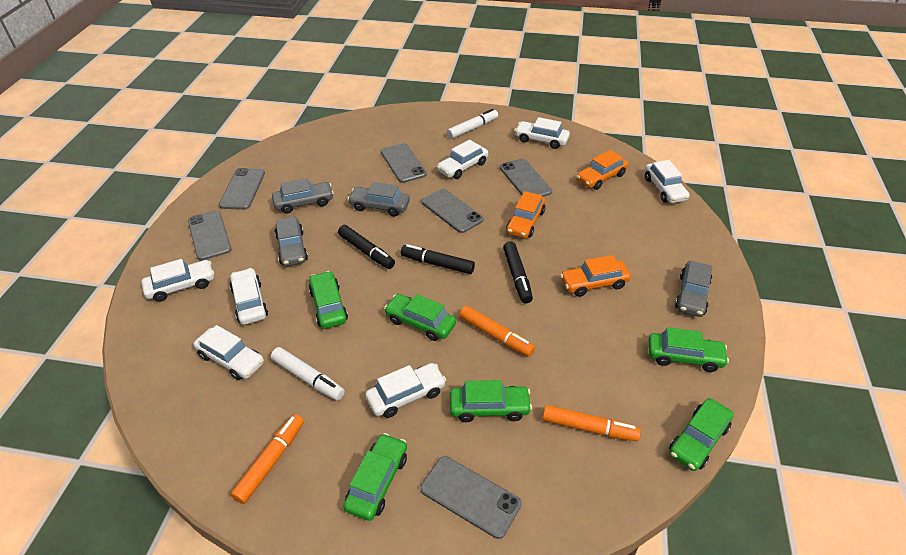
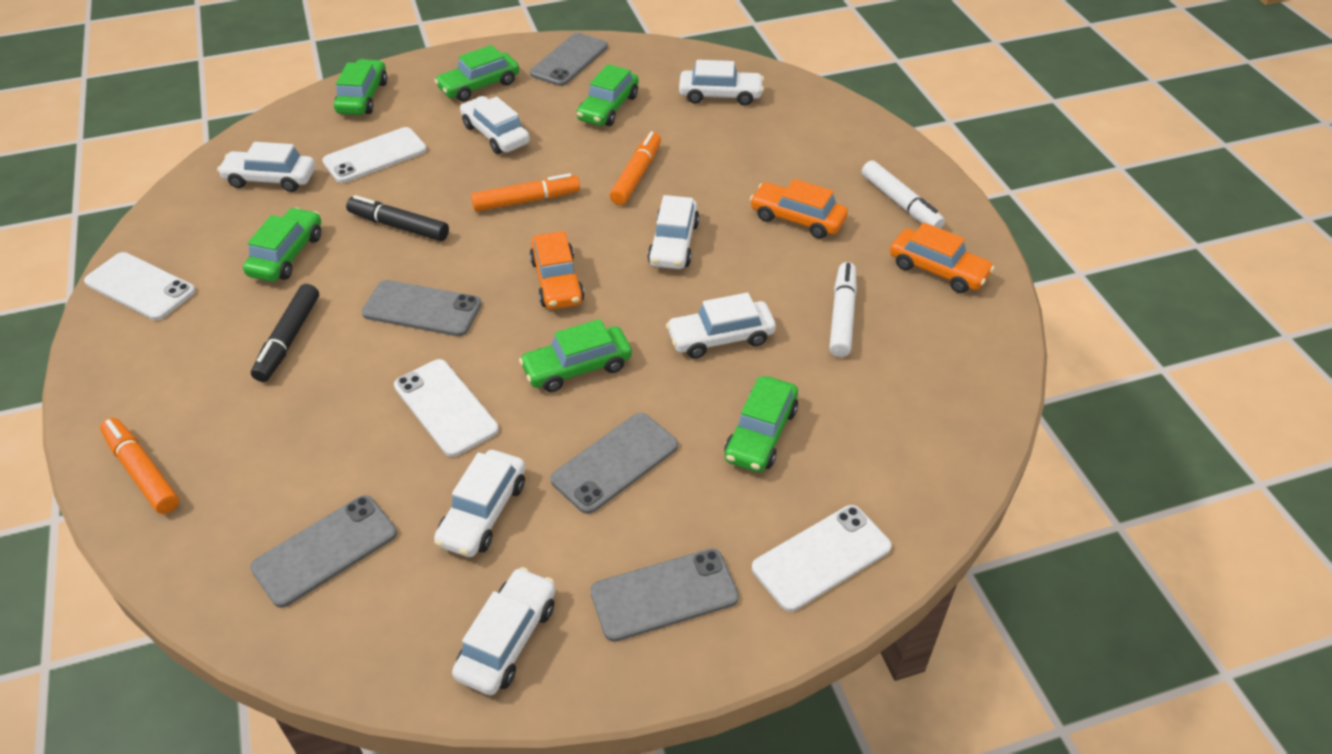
black marker: 3 -> 2
grey car: 4 -> 0
grey phone: 6 -> 5
white phone: 0 -> 4

